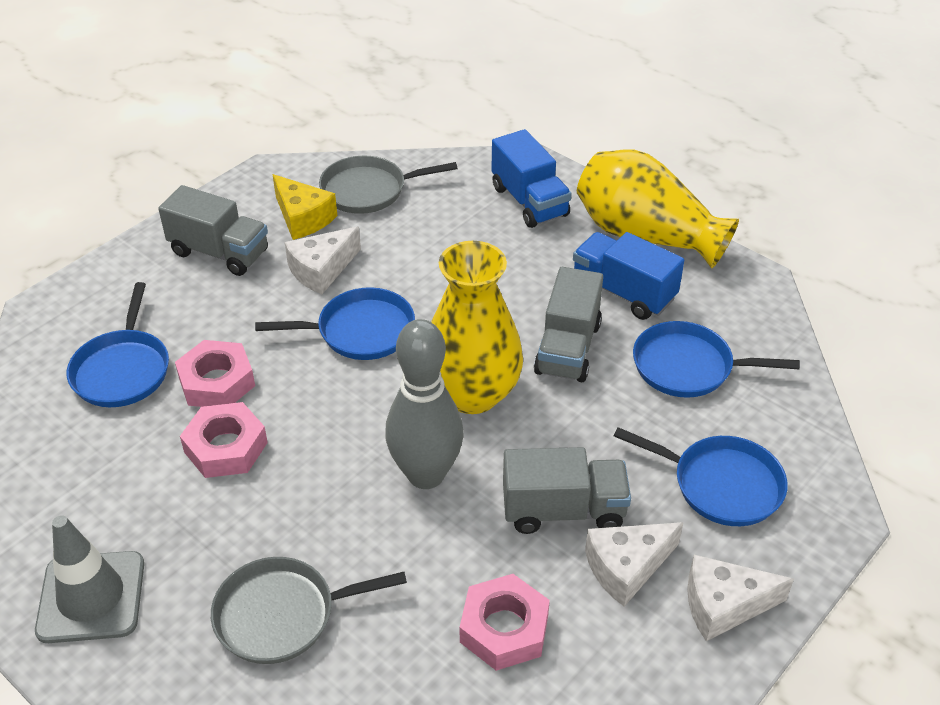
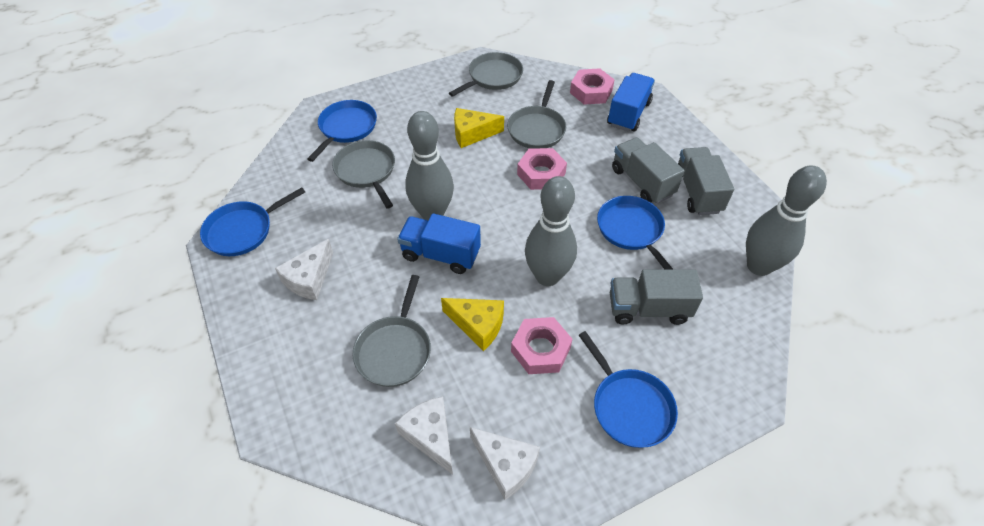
grey bowling pin: 1 -> 3
grey pan: 2 -> 4
grey traffic cone: 1 -> 0
yellow cheese: 1 -> 2
yellow vase: 2 -> 0

